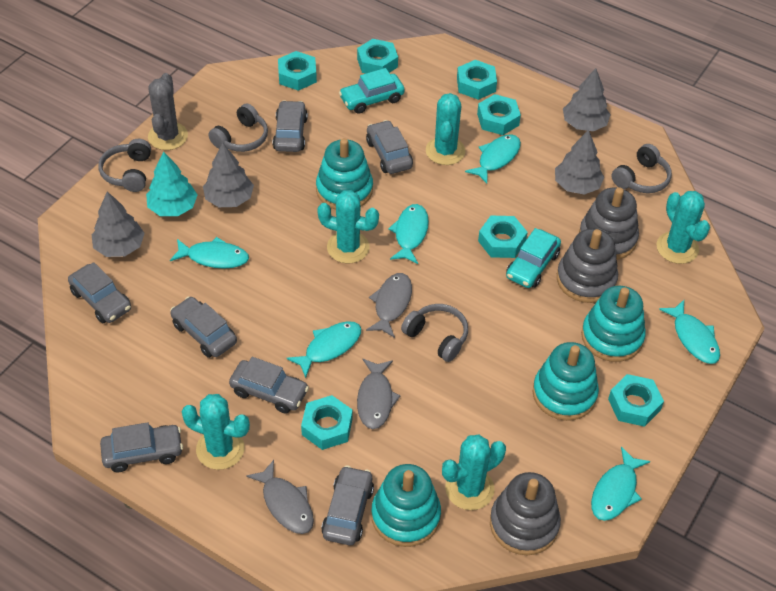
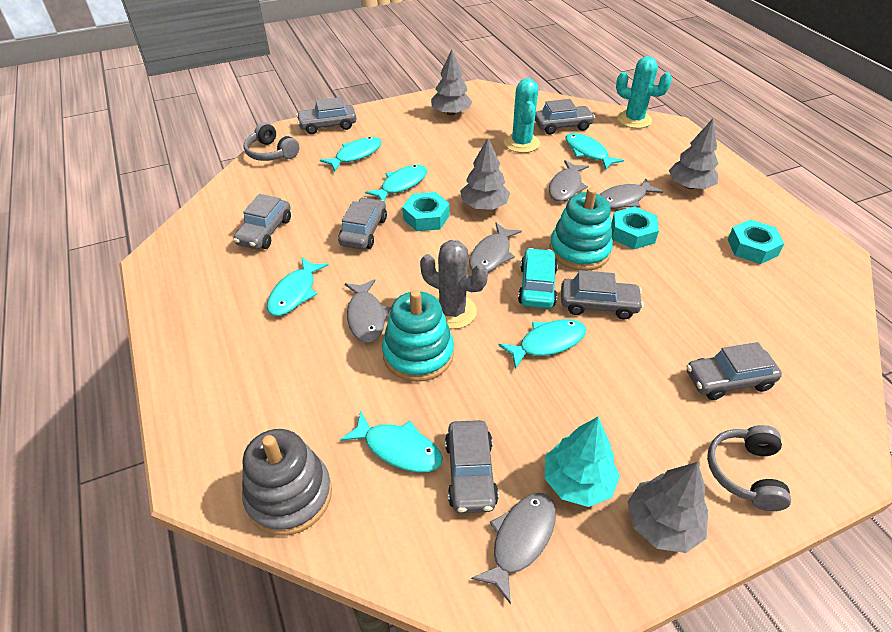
grey fish: 3 -> 5
grey headphones: 4 -> 2
grey stacking toy: 3 -> 1
turquoise cactus: 5 -> 2
turquoise car: 2 -> 1
turquoise nut: 7 -> 3
turquoise stacking toy: 4 -> 2

